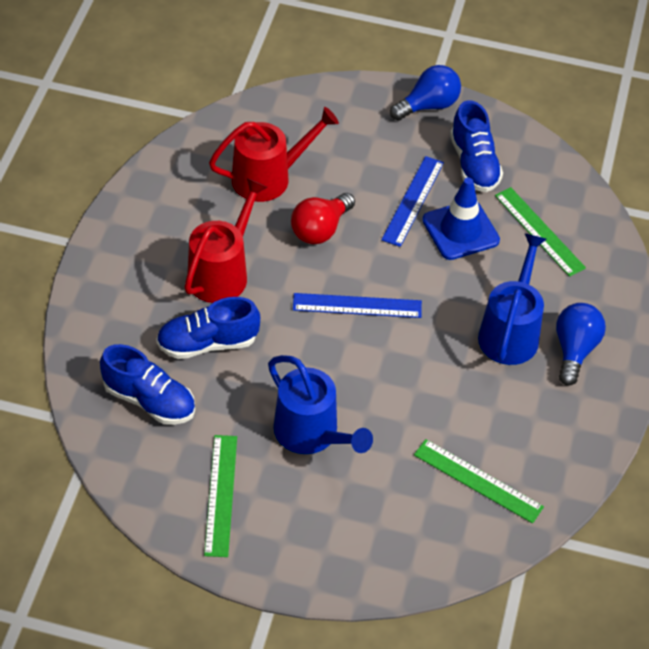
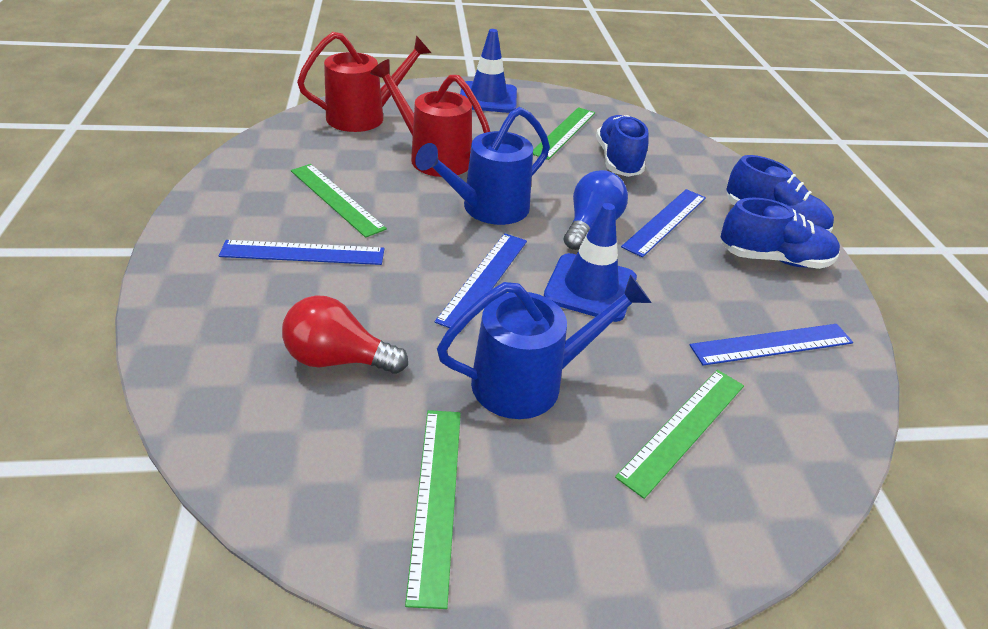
blue light bulb: 2 -> 1
blue ruler: 2 -> 4
blue traffic cone: 1 -> 2
green ruler: 3 -> 4

